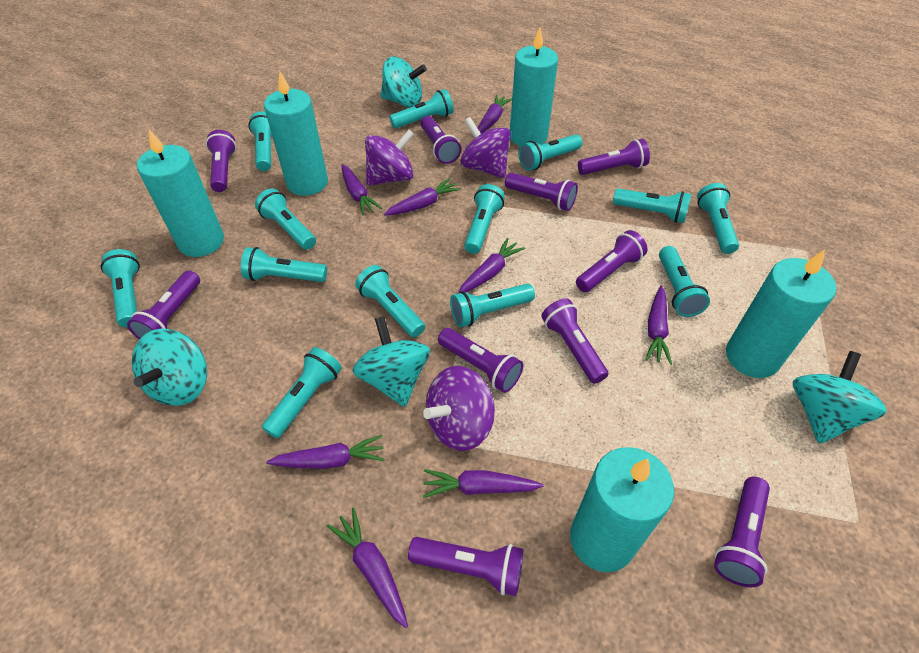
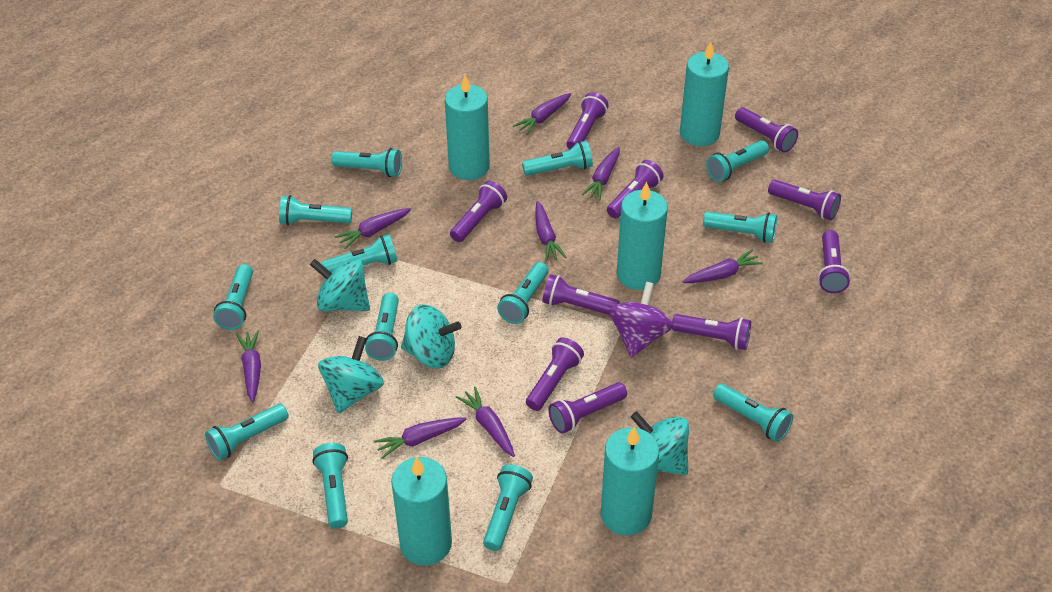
purple spinning top: 3 -> 1

